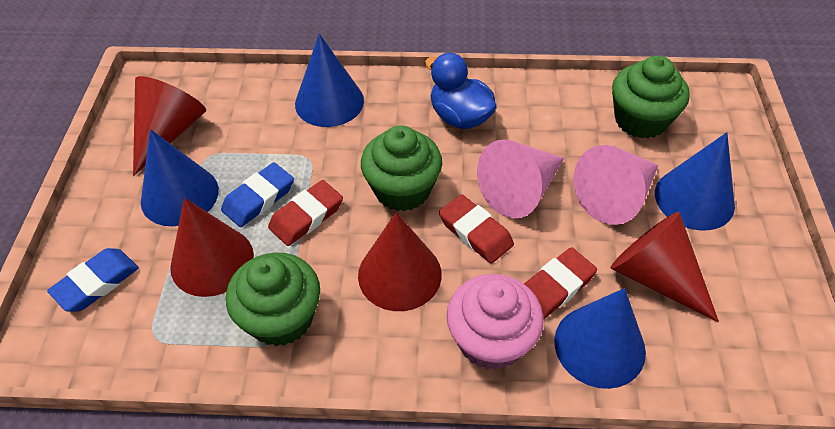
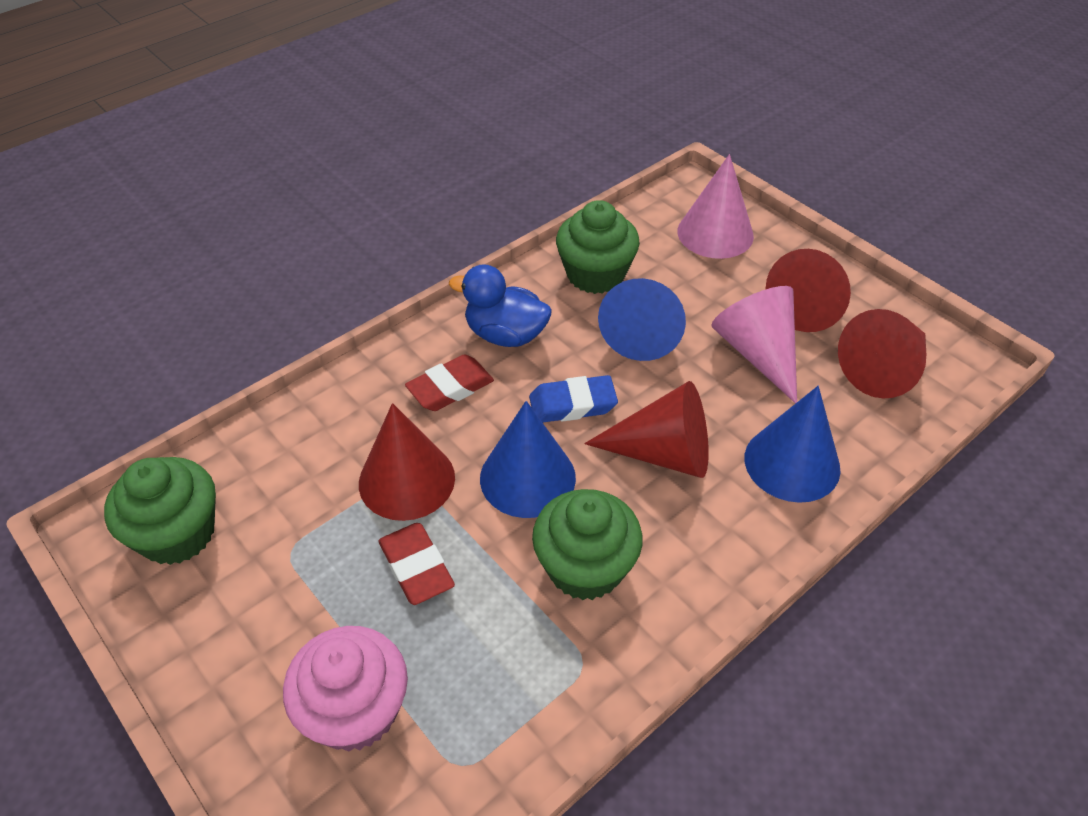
blue cone: 4 -> 3
blue eraser: 2 -> 1
red eraser: 3 -> 2

